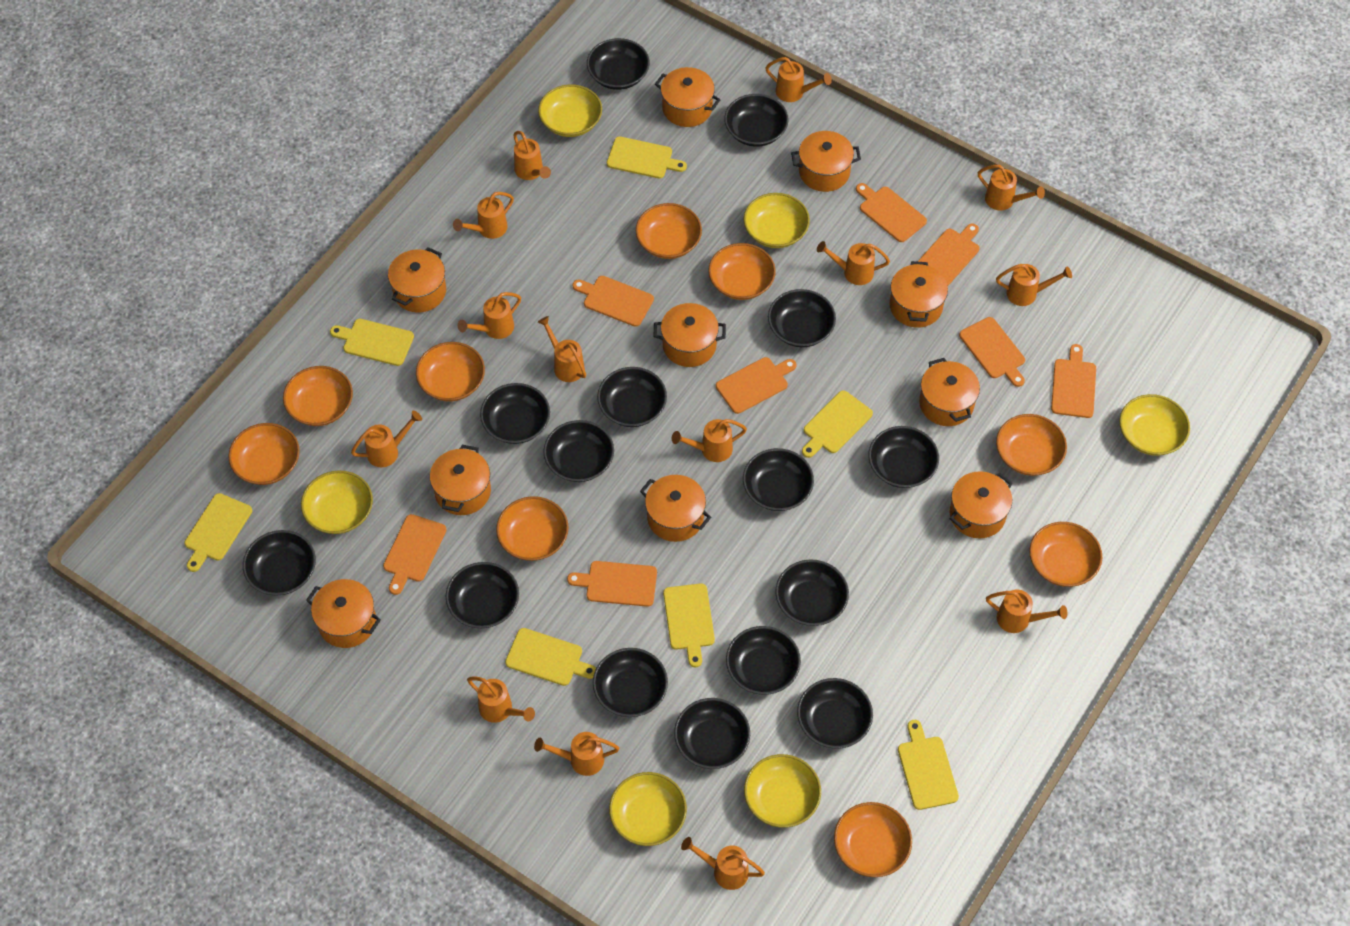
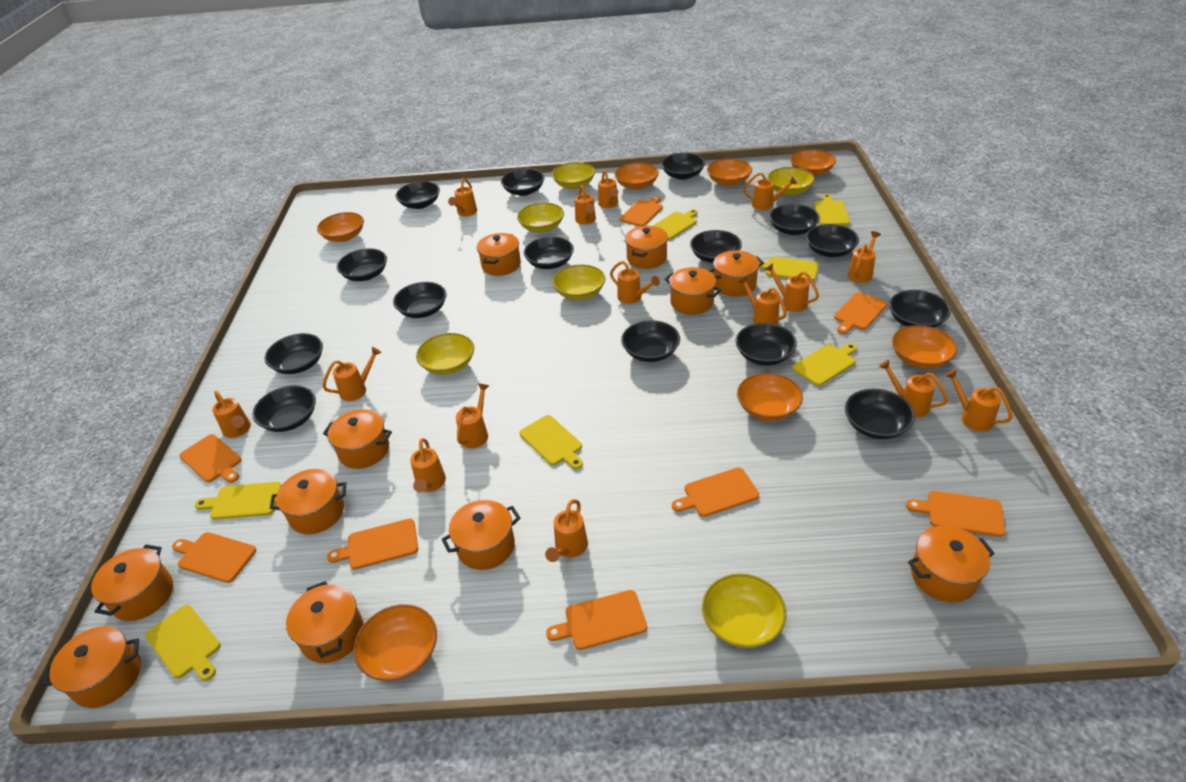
orange bowl: 9 -> 7
orange pot: 10 -> 11
orange watering can: 14 -> 15

